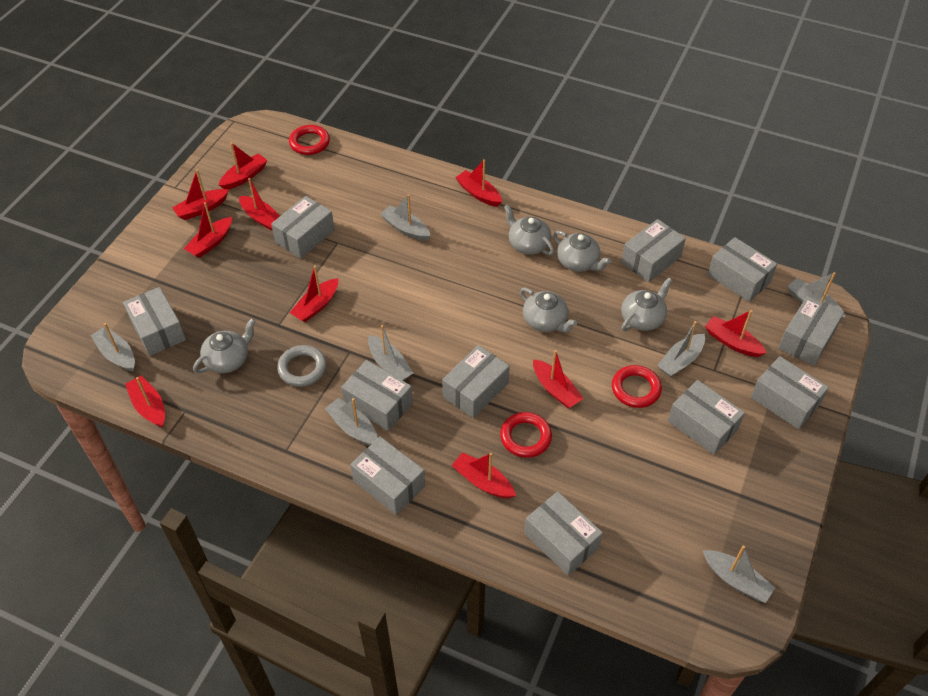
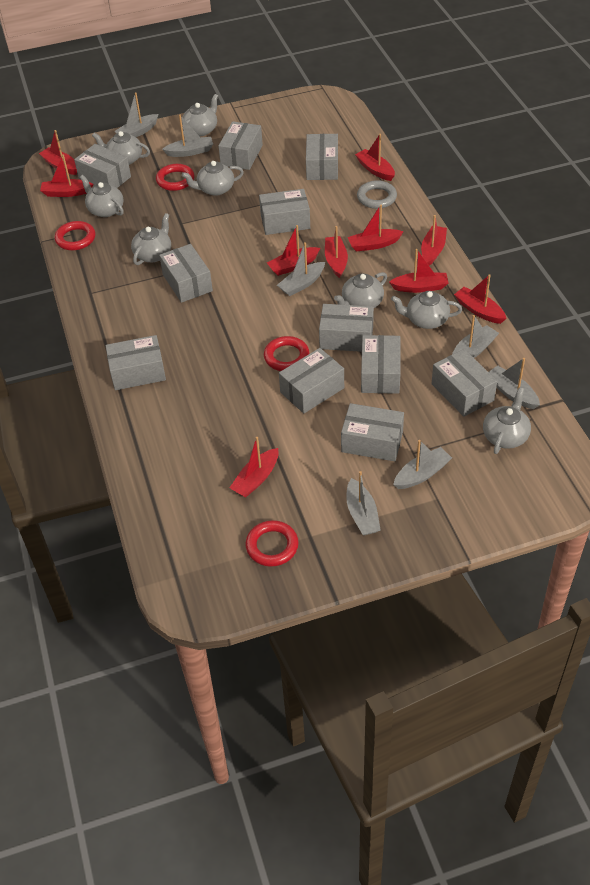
grey teapot: 5 -> 8
red ring: 3 -> 4

